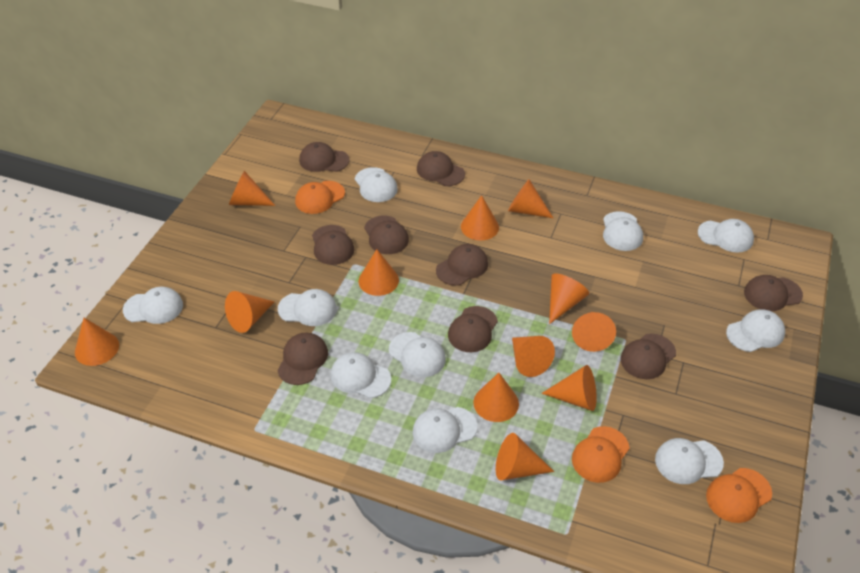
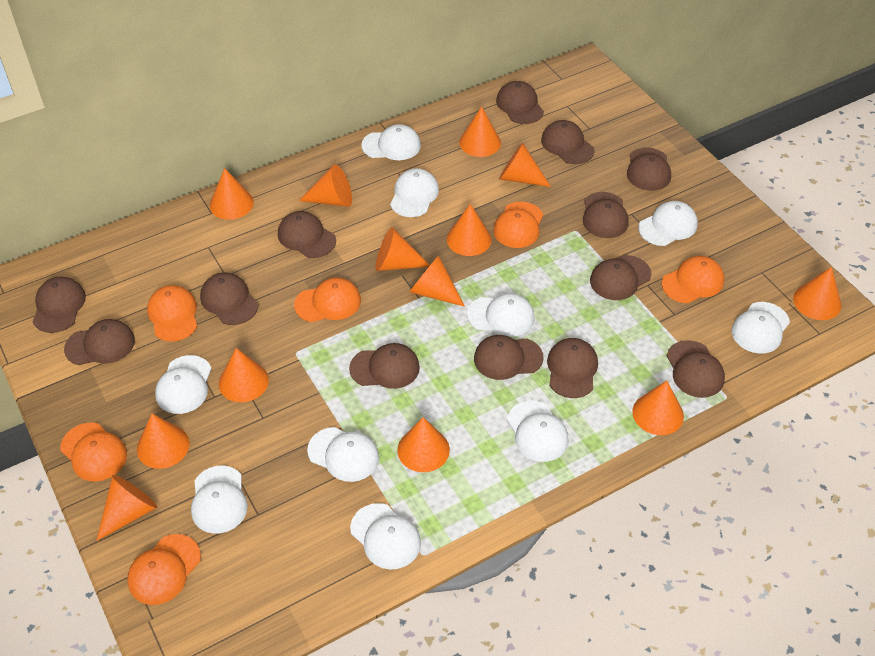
brown cap: 9 -> 13
orange cap: 3 -> 6
orange cone: 12 -> 13

